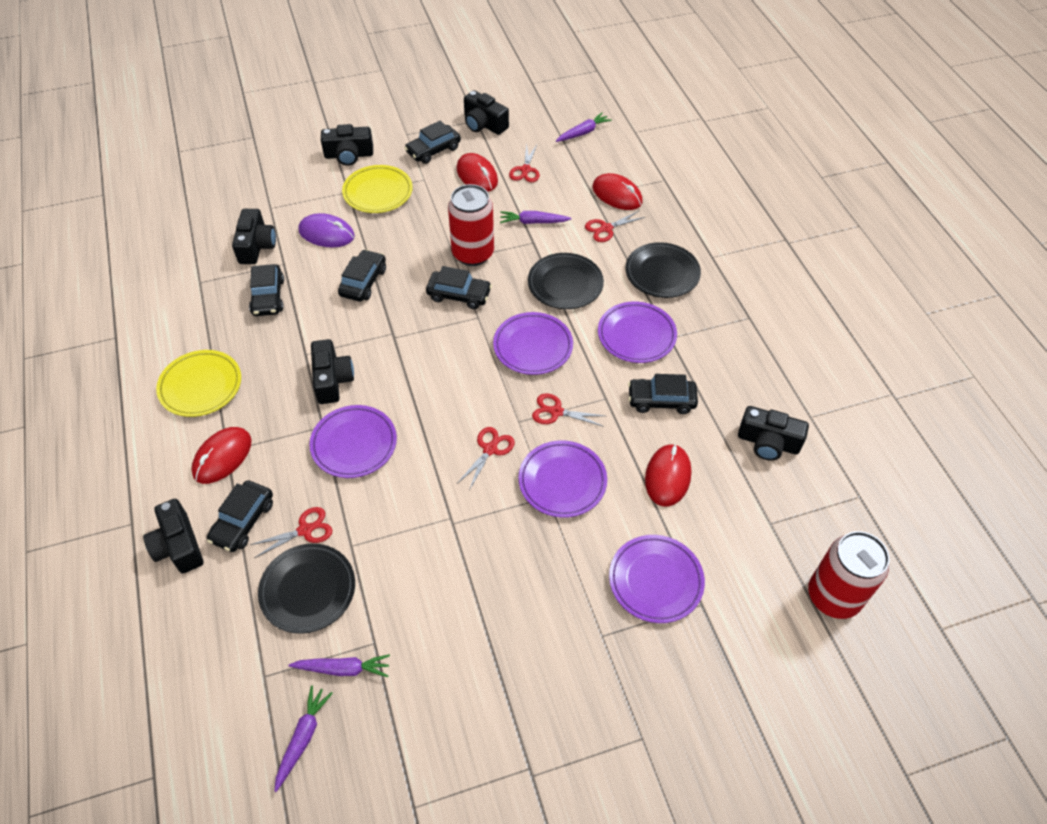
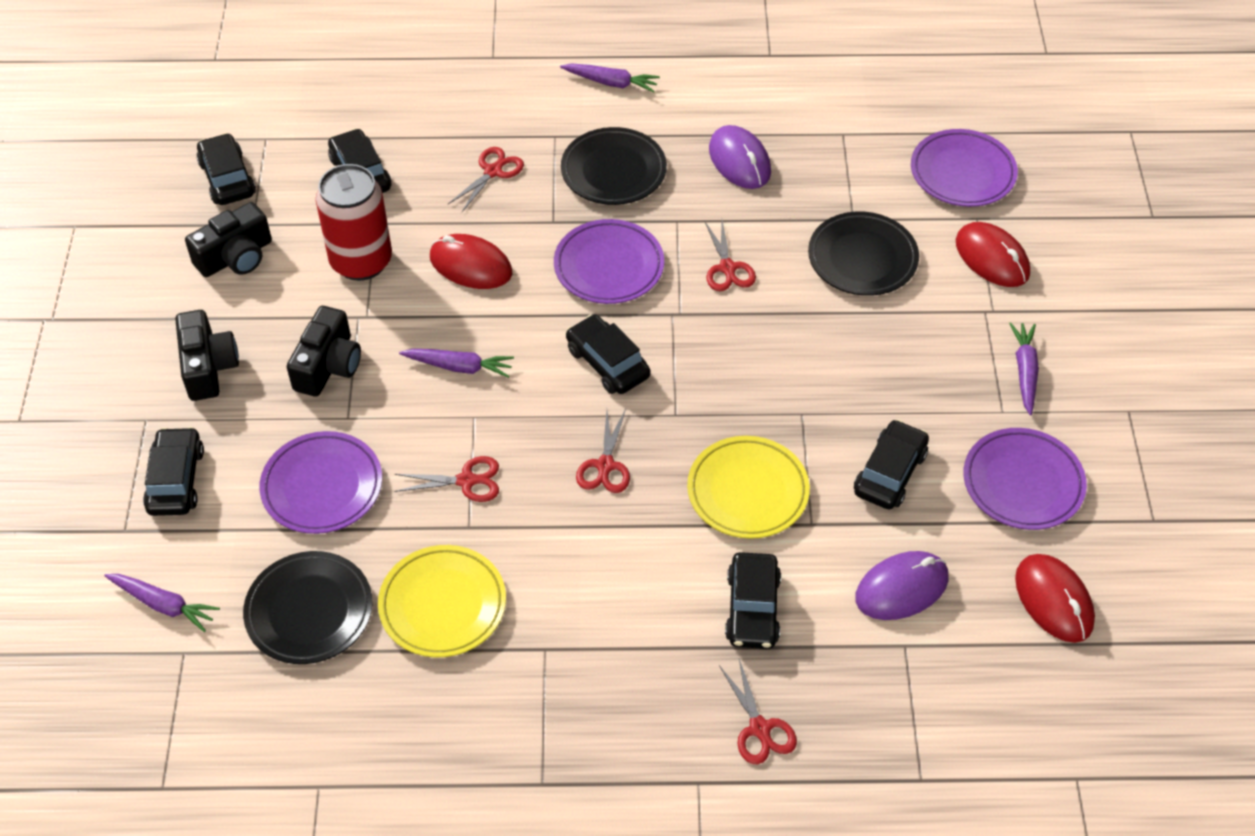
black camera: 6 -> 3
purple mouse: 1 -> 2
purple plate: 5 -> 4
red can: 2 -> 1
red mouse: 4 -> 3

